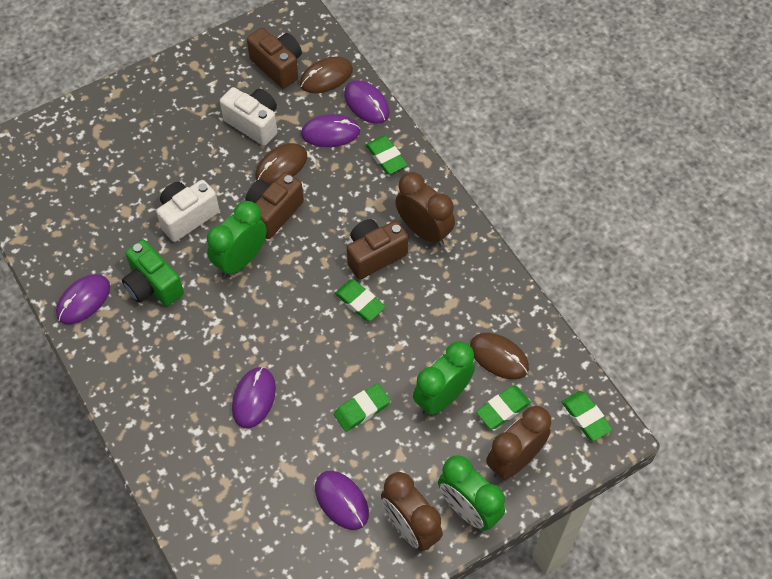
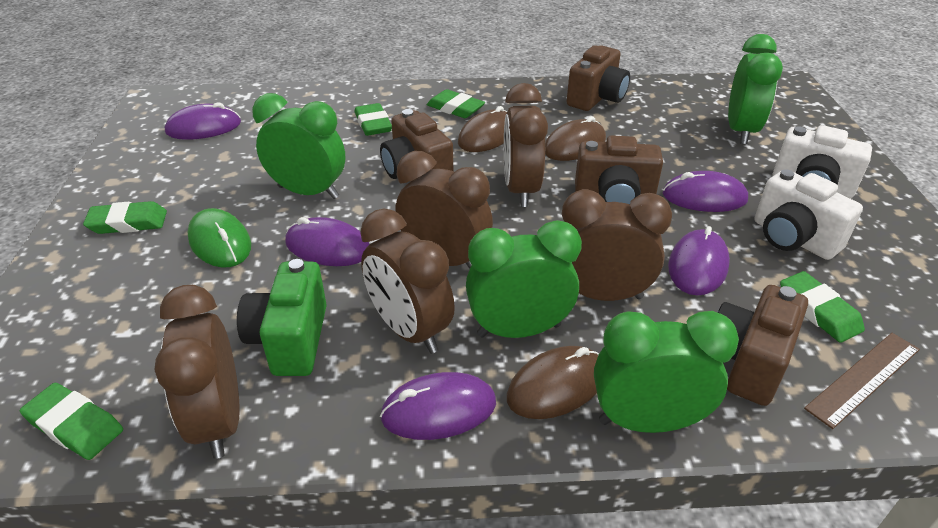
brown camera: 3 -> 4
brown clock: 3 -> 5
brown ruler: 0 -> 1
green clock: 3 -> 4
green mouse: 0 -> 1

